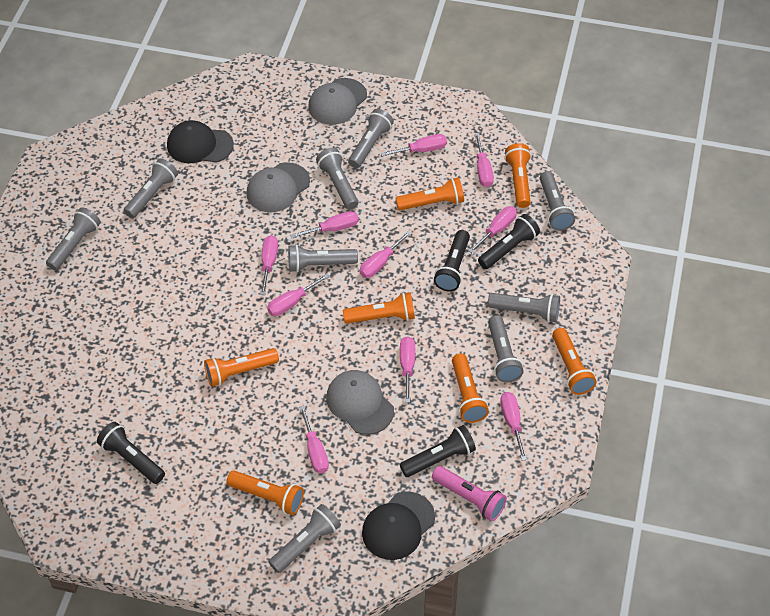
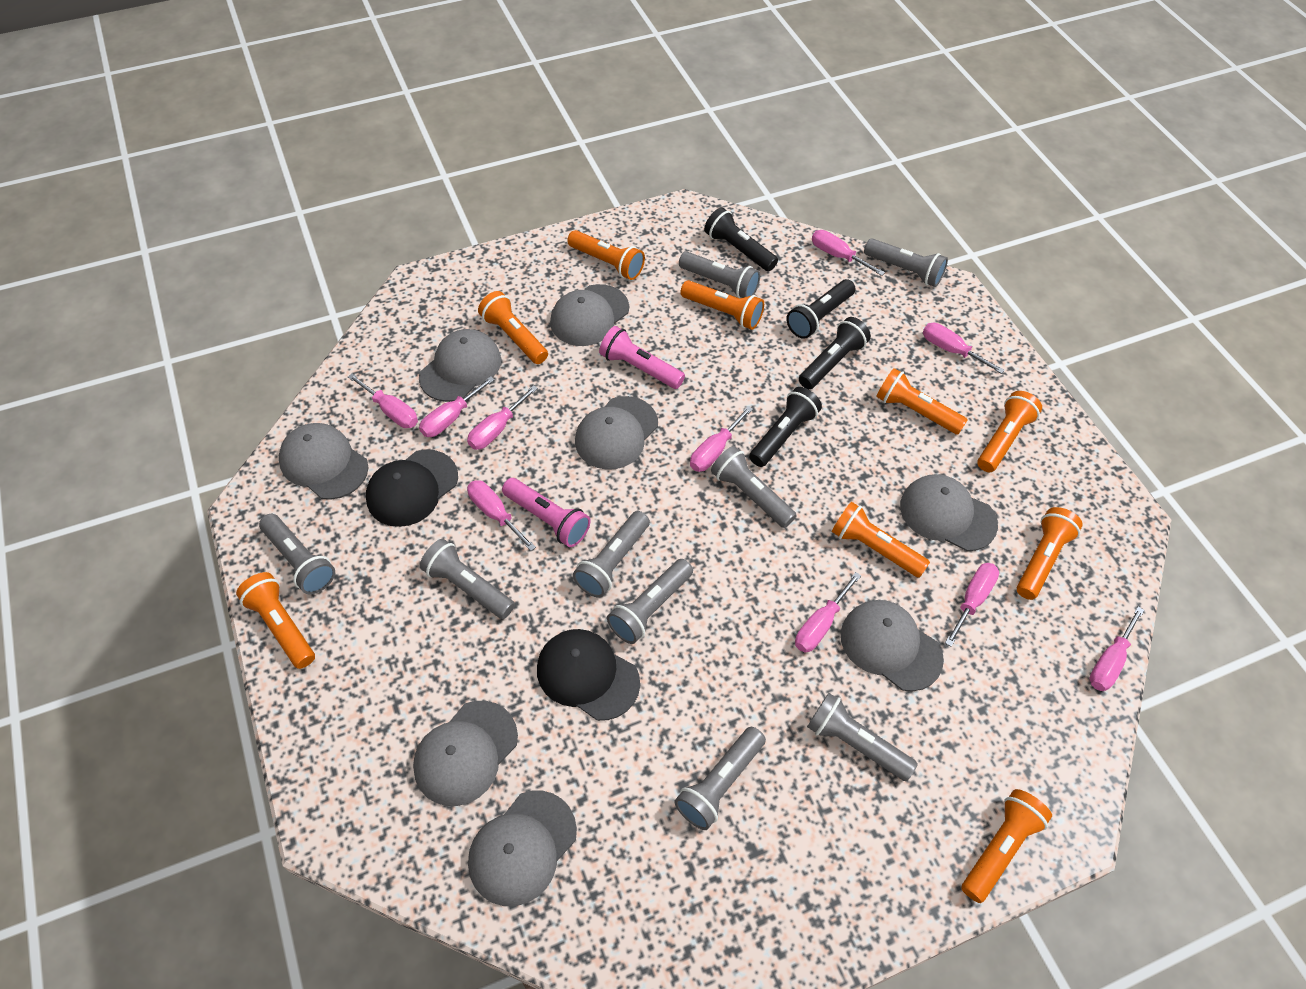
grey cap: 3 -> 8
orange flashlight: 7 -> 9
pink flashlight: 1 -> 2

